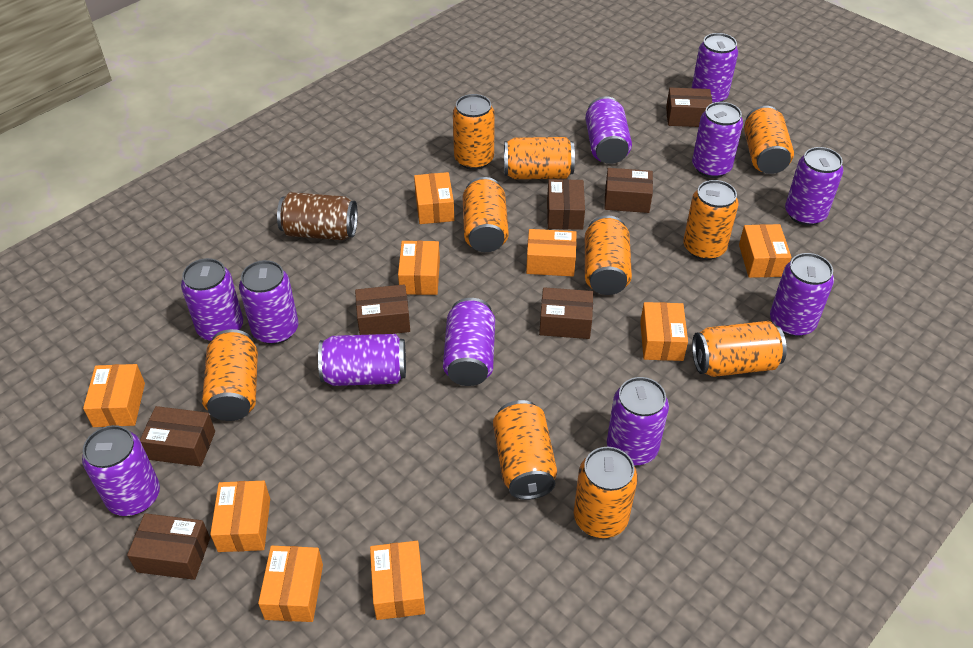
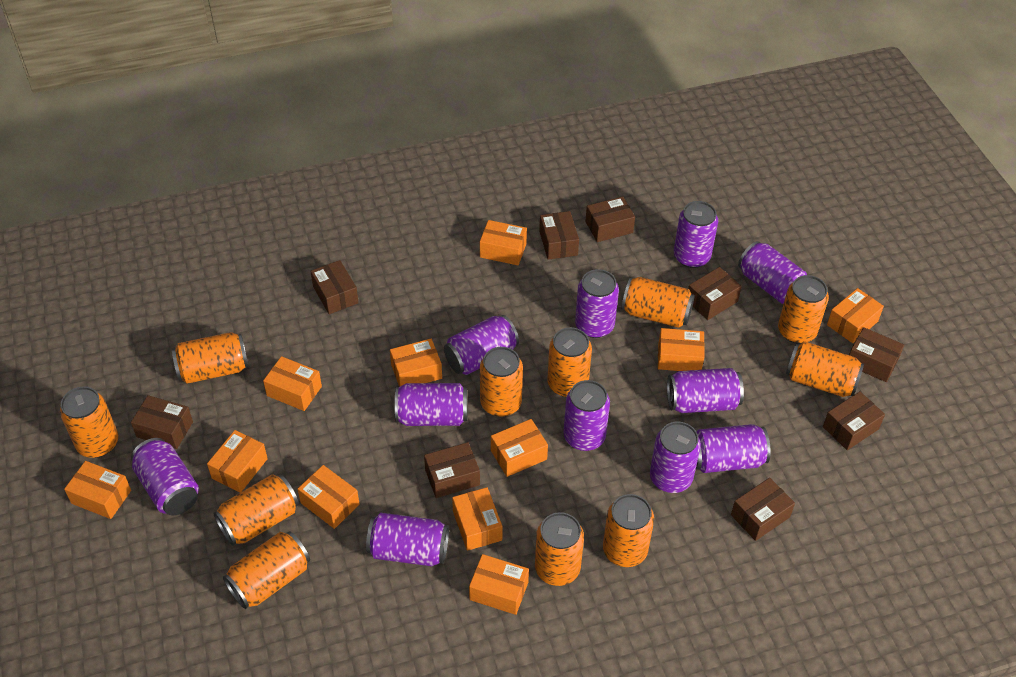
brown box: 7 -> 9
brown can: 1 -> 0
orange box: 9 -> 11
orange can: 10 -> 11

